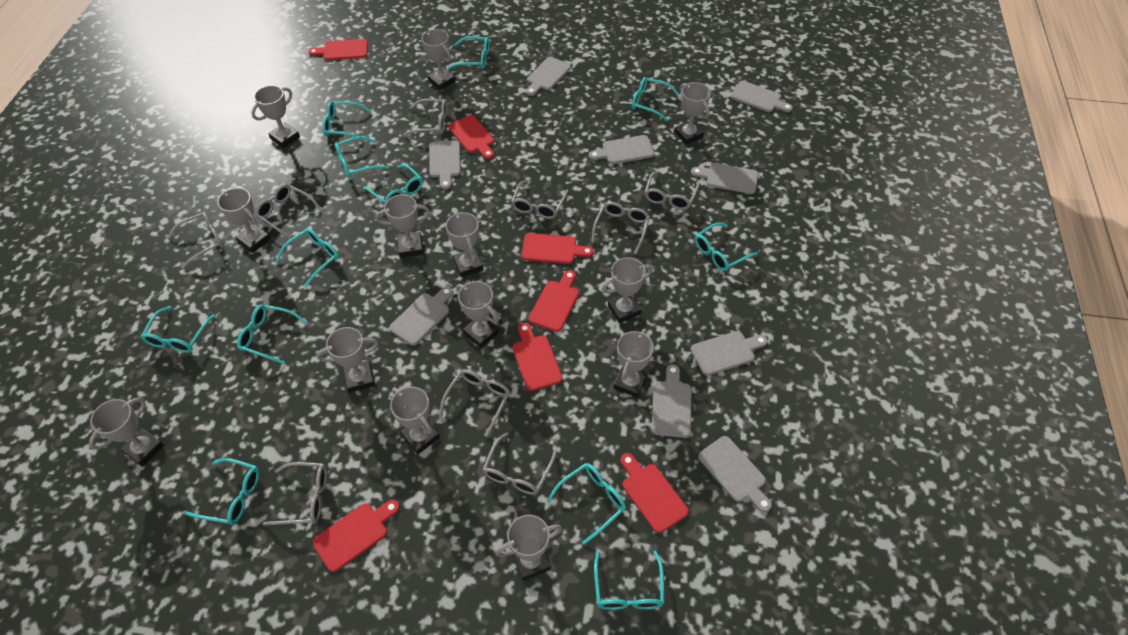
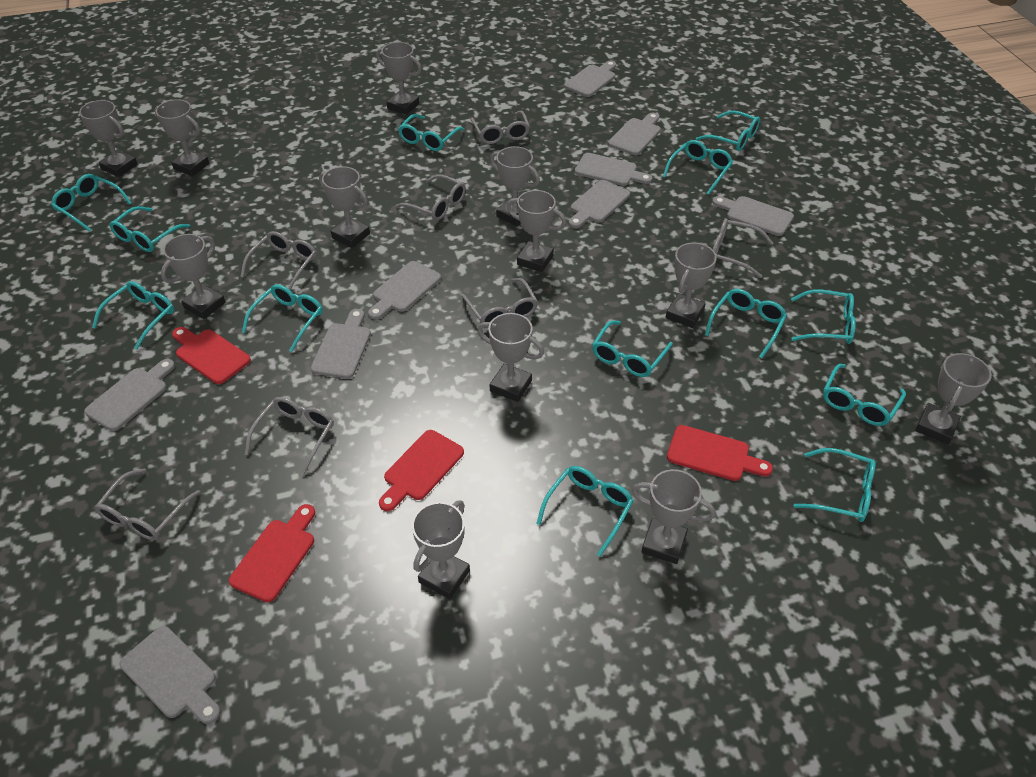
grey glasses: 9 -> 7
grey trophy: 13 -> 12
red cutting board: 7 -> 4
turquoise glasses: 12 -> 13

